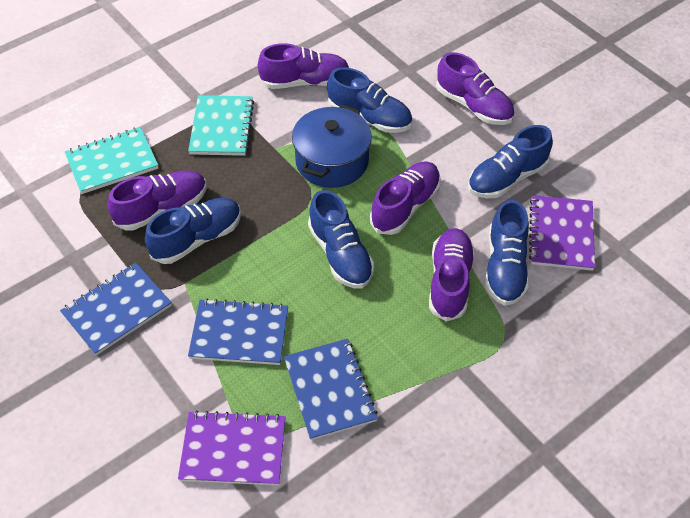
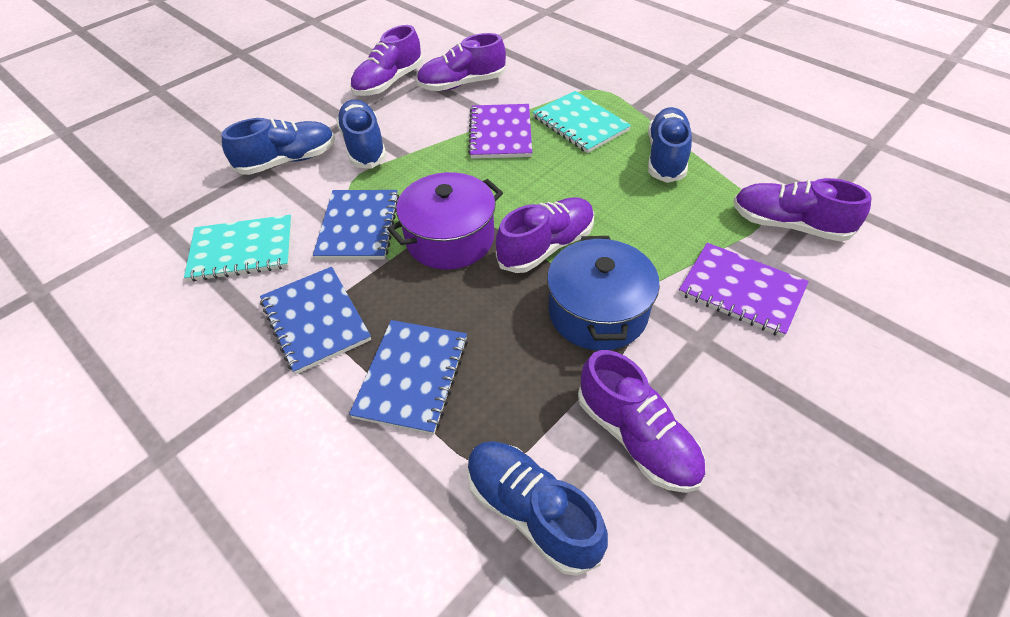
blue shoe: 5 -> 4
purple pot: 0 -> 1

